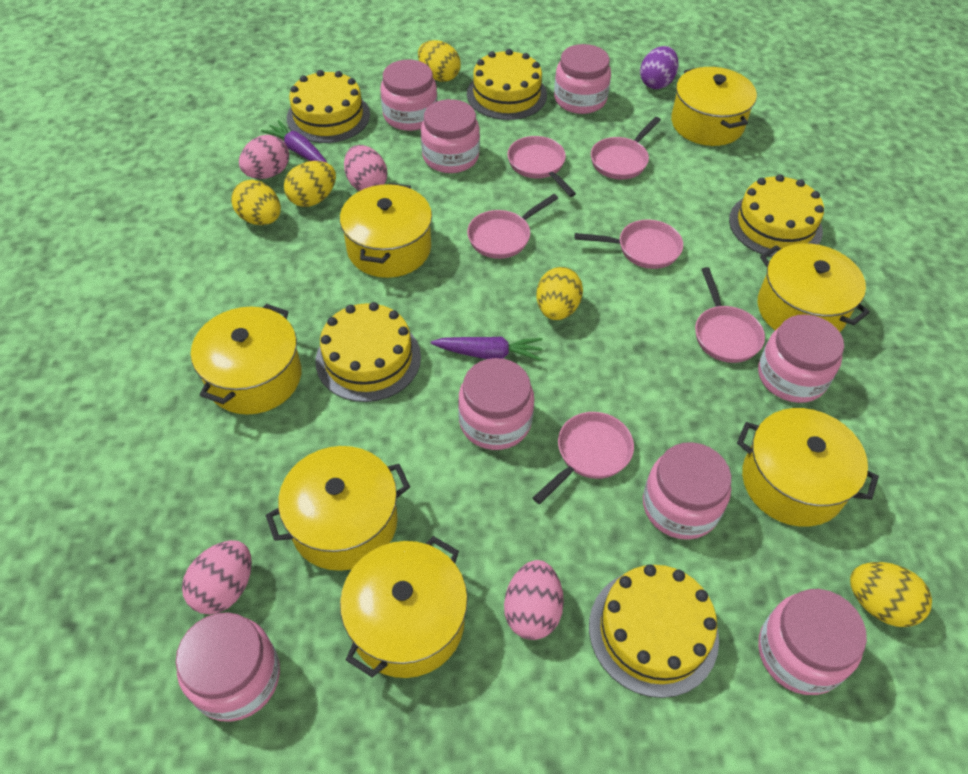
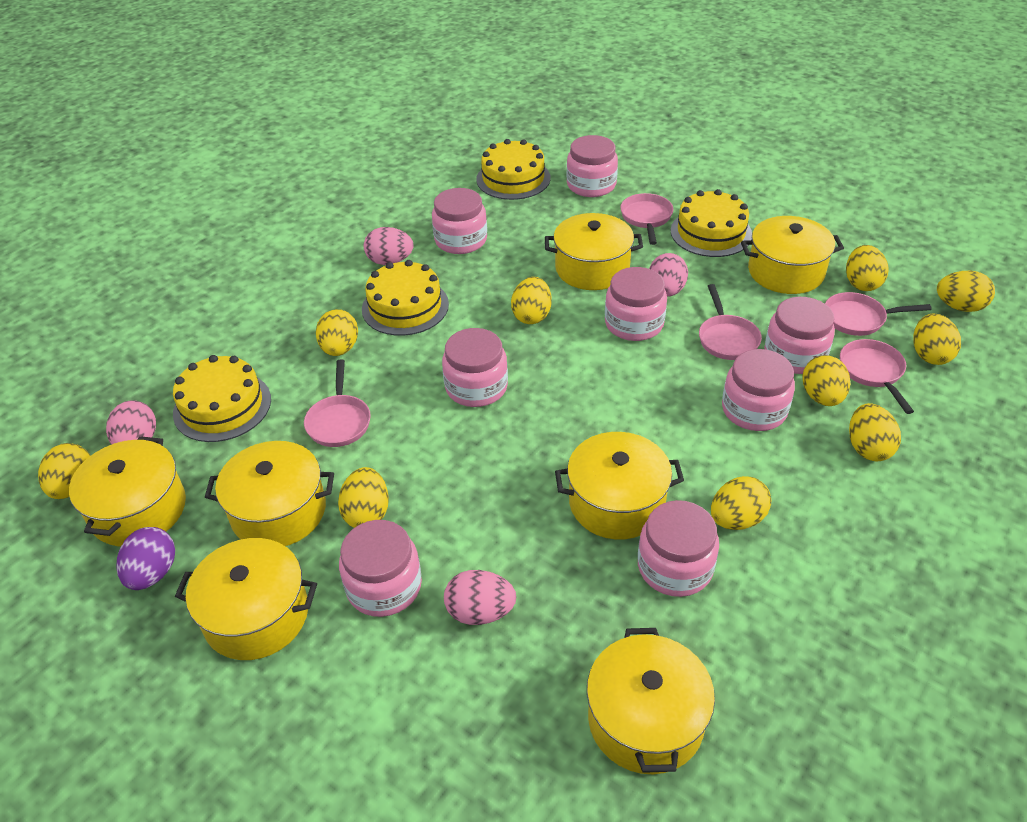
pink pan: 6 -> 5
purple carrot: 2 -> 0
yellow cake: 5 -> 4
yellow egg: 5 -> 10

